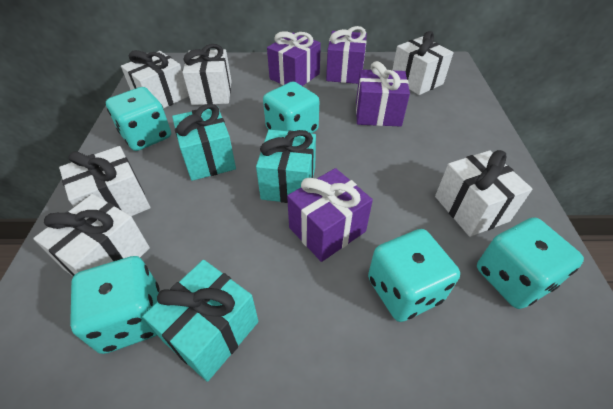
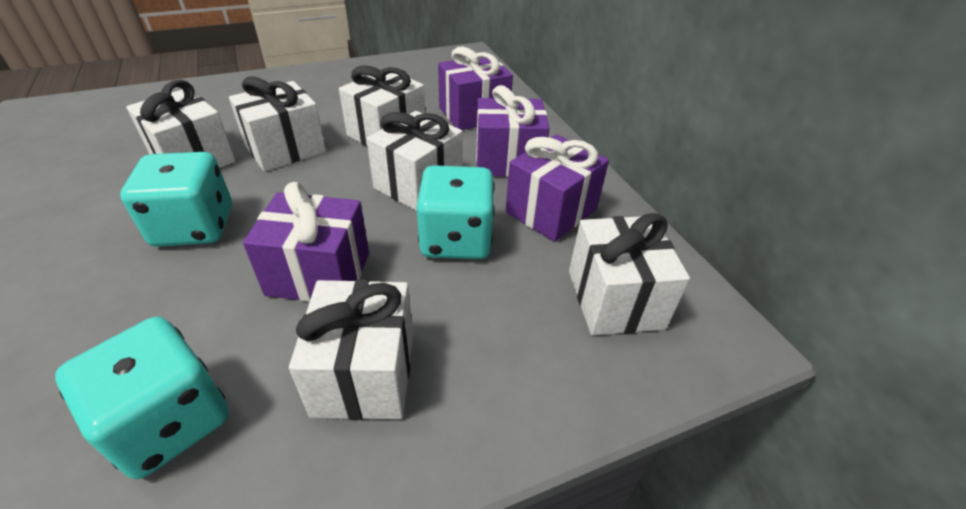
turquoise dice: 5 -> 3
turquoise gift: 3 -> 0

